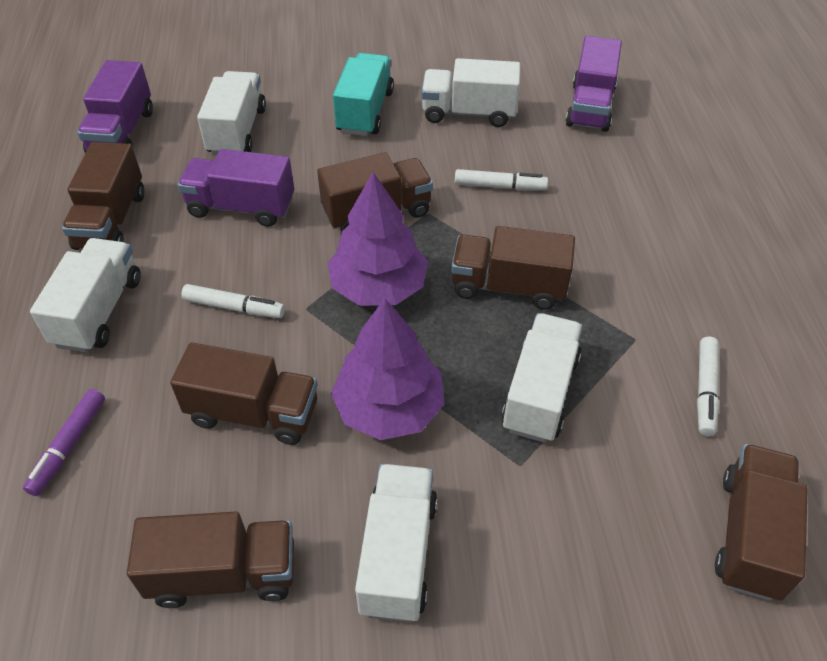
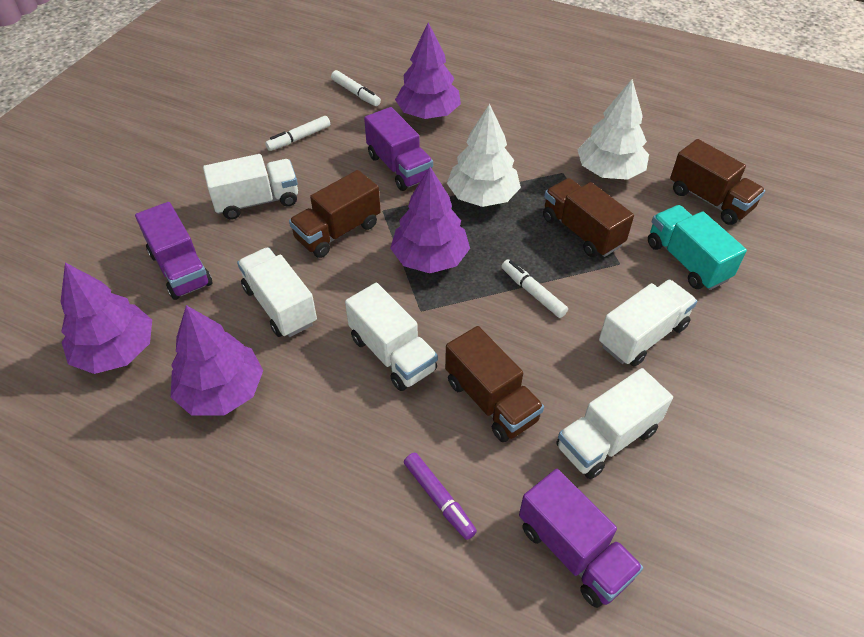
brown truck: 6 -> 4
purple tree: 2 -> 4
white tree: 0 -> 2

